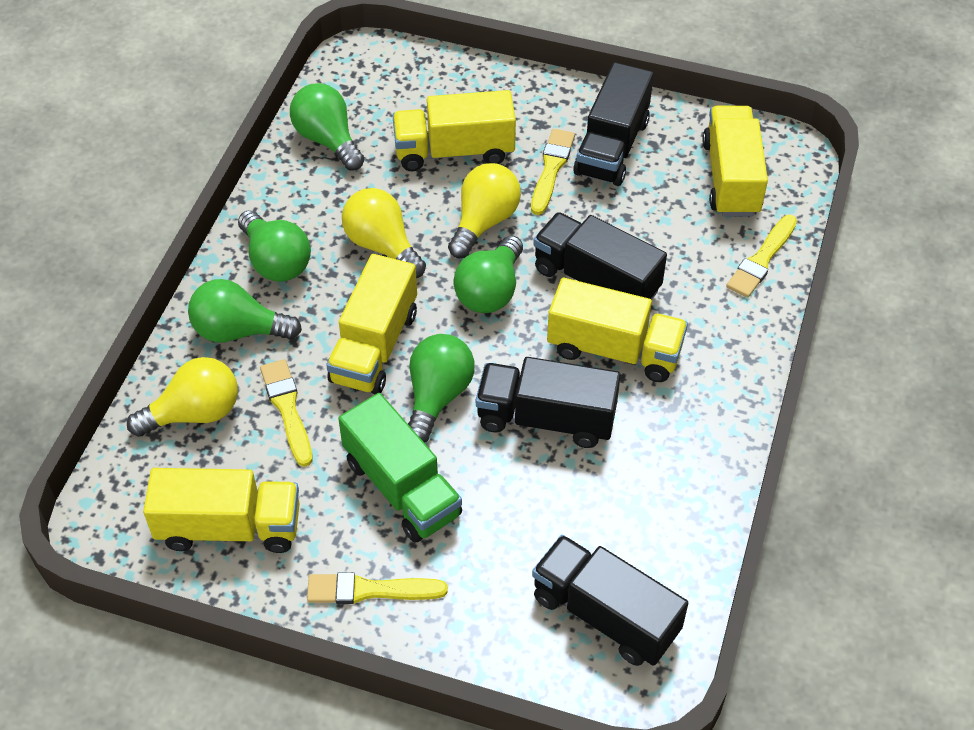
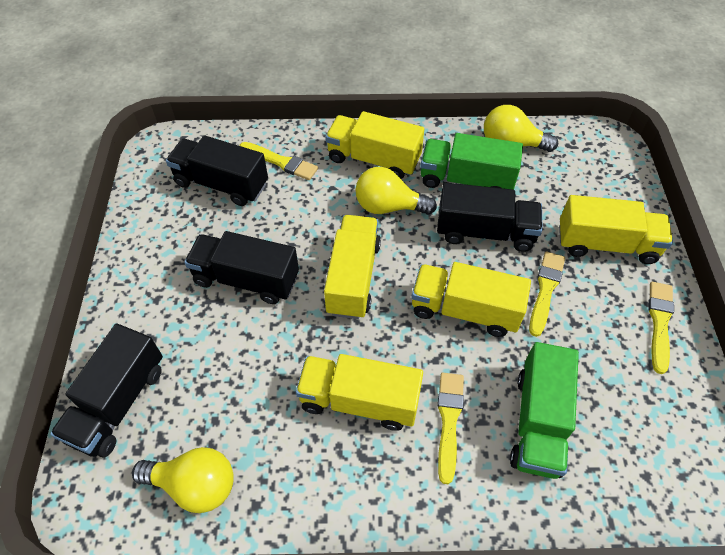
green light bulb: 5 -> 0
green truck: 1 -> 2

